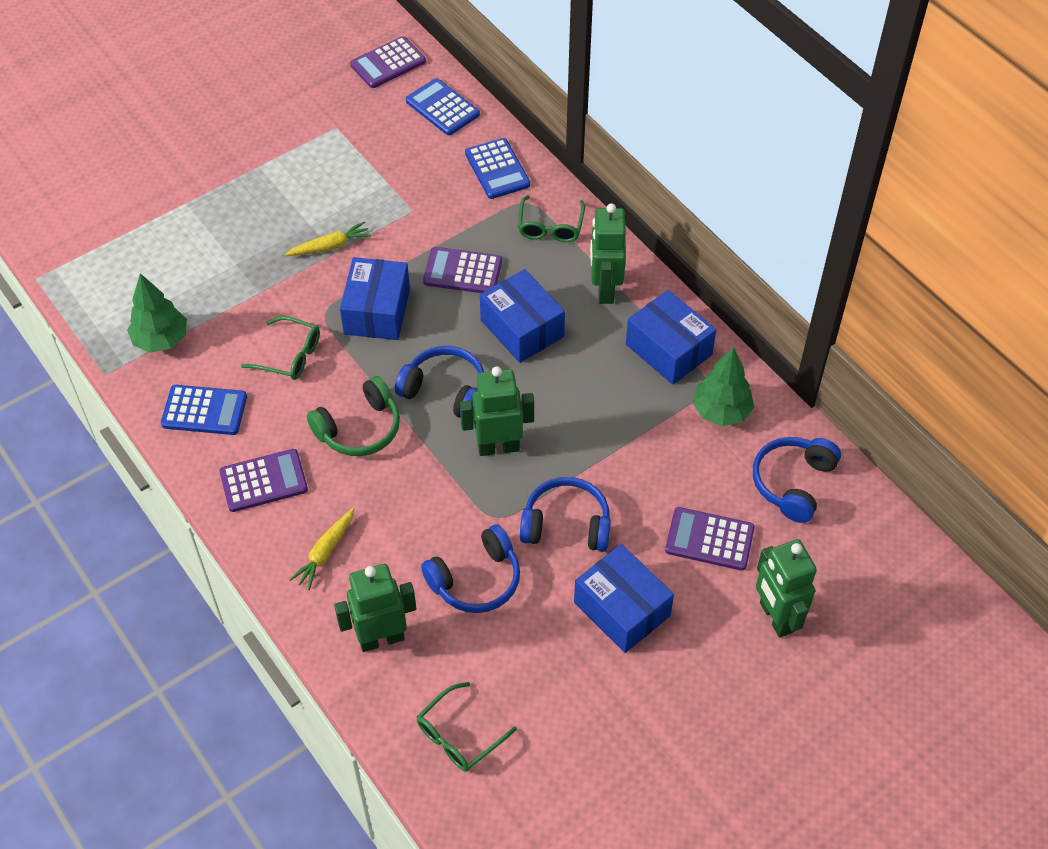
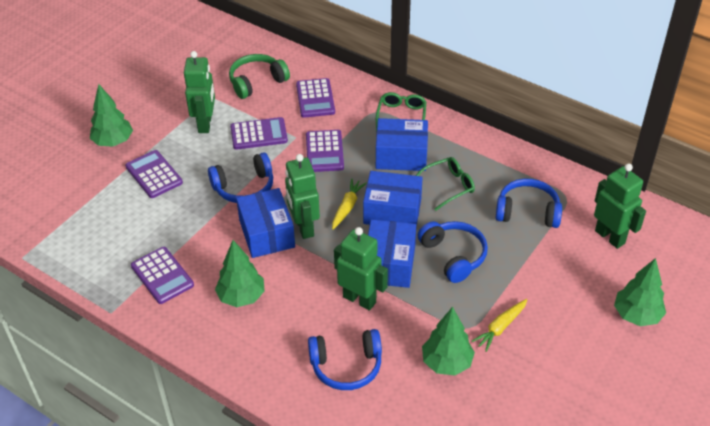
blue calculator: 3 -> 0
green glasses: 3 -> 2
green tree: 2 -> 4
purple calculator: 4 -> 5

